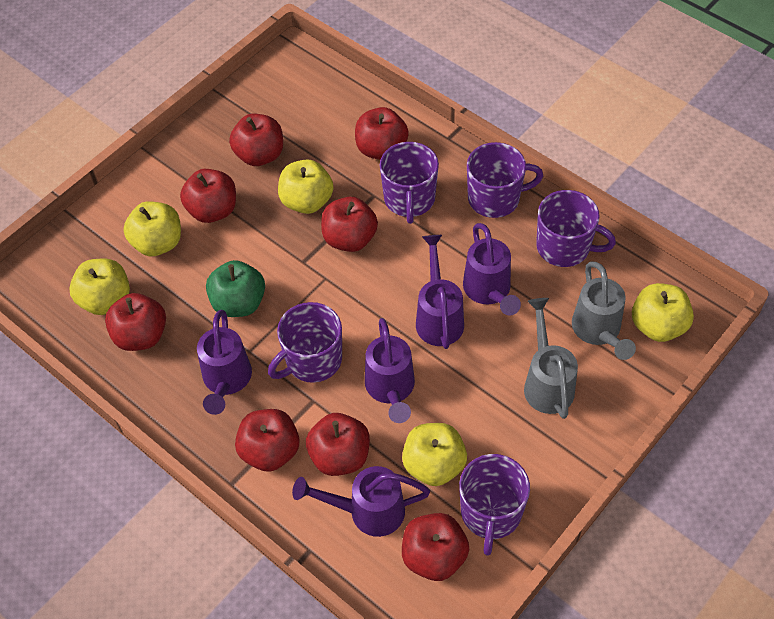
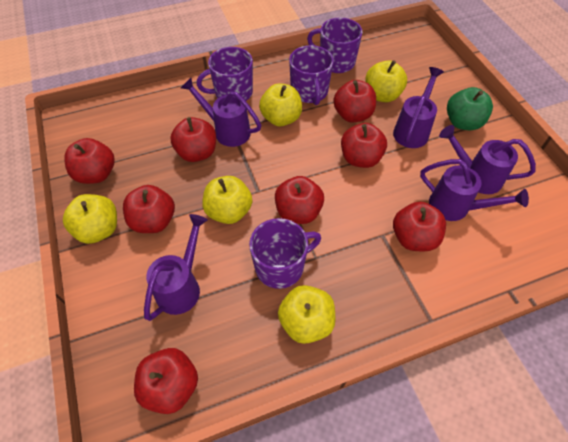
grey watering can: 2 -> 0
purple mug: 5 -> 4

